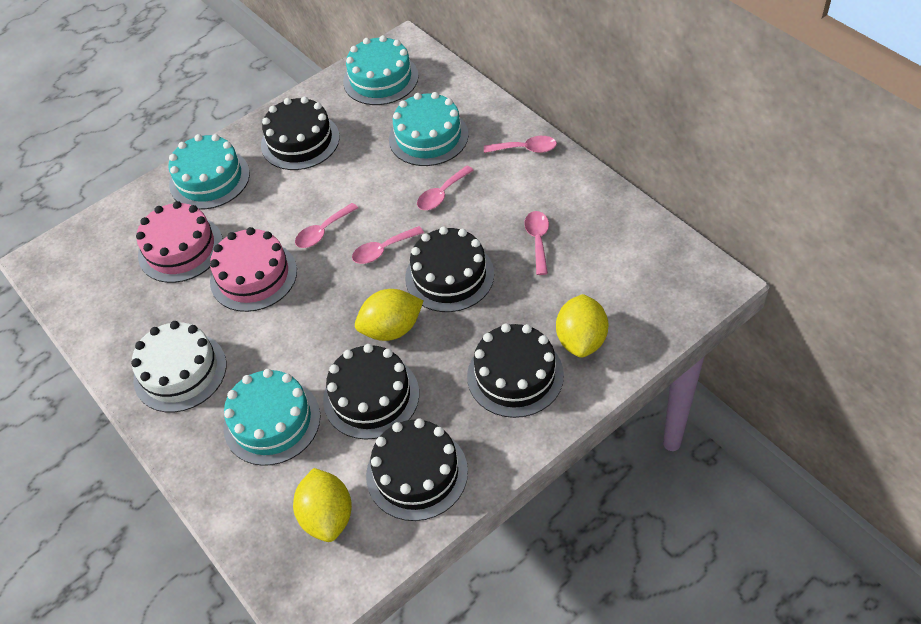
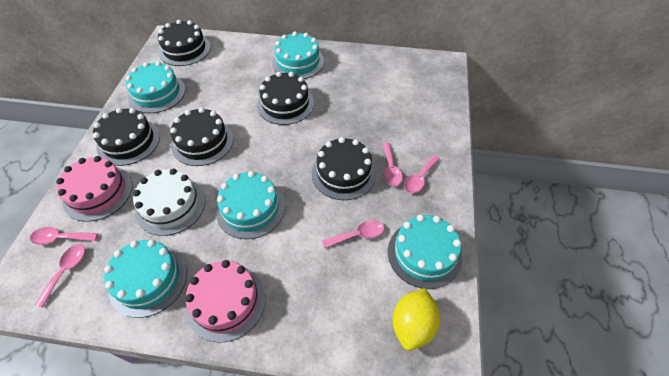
turquoise cake: 4 -> 5
yellow lemon: 3 -> 1

